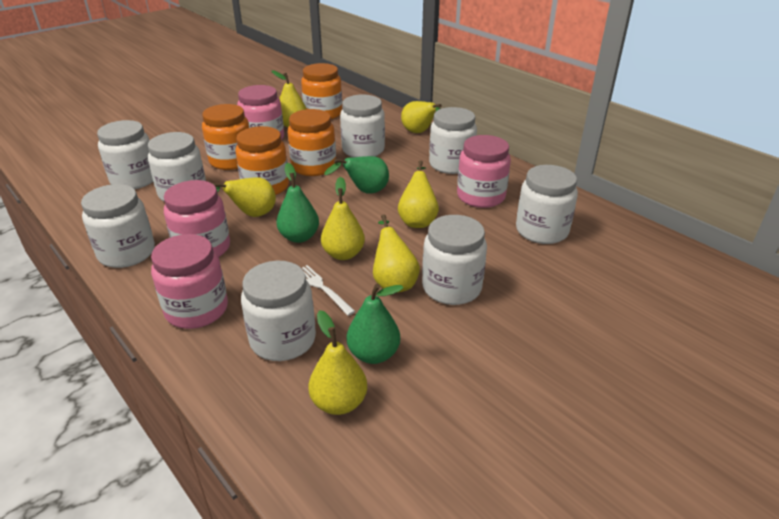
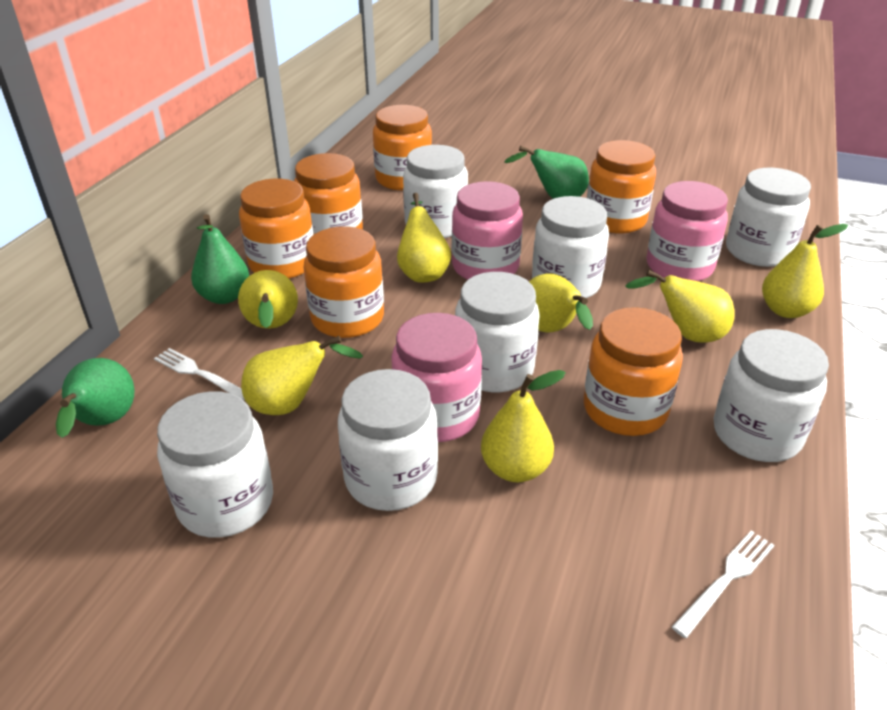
orange jar: 4 -> 6
pink jar: 4 -> 3
white fork: 1 -> 2
white jar: 8 -> 7

